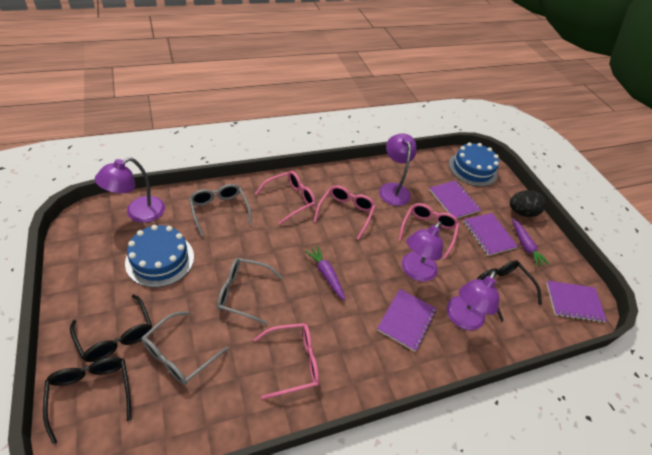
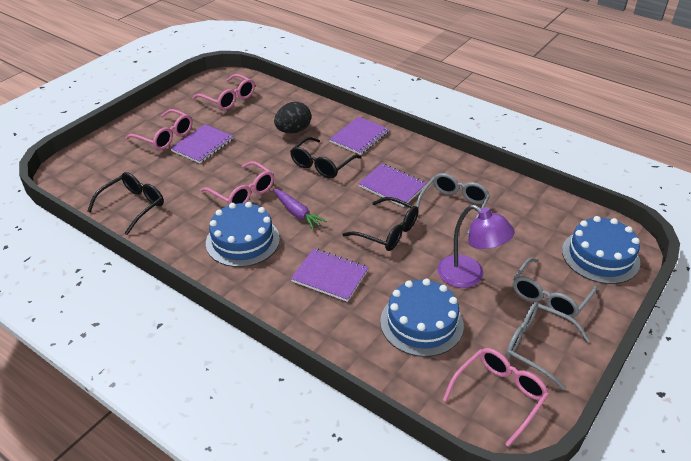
blue cake: 2 -> 3
purple carrot: 2 -> 1
purple lamp: 4 -> 1

